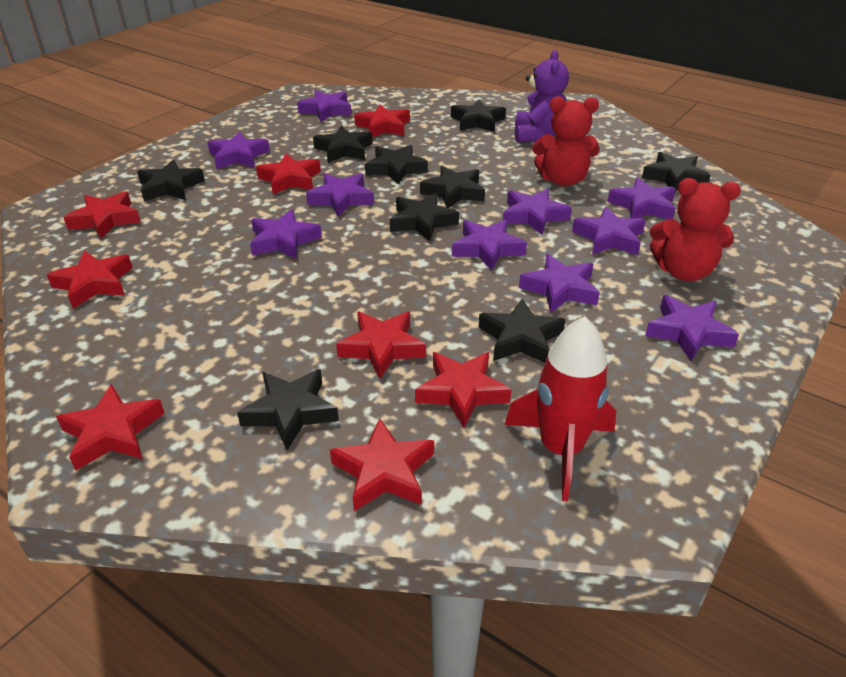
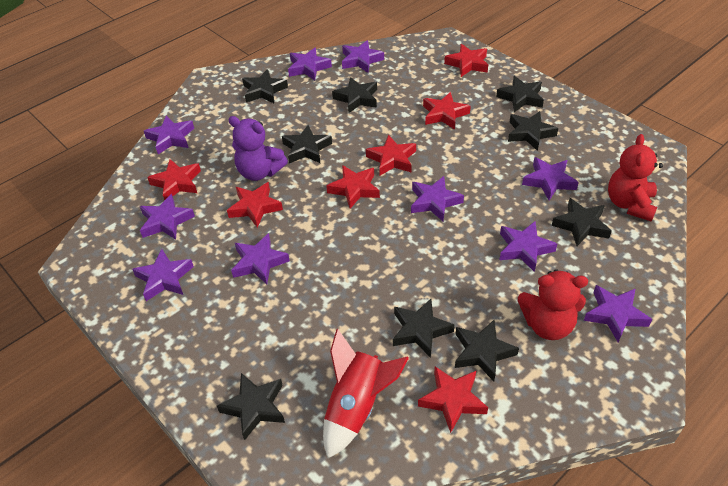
red star: 8 -> 7

